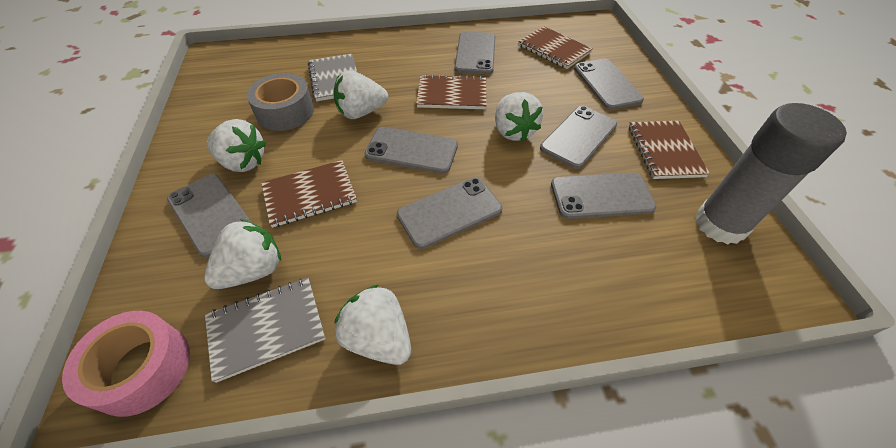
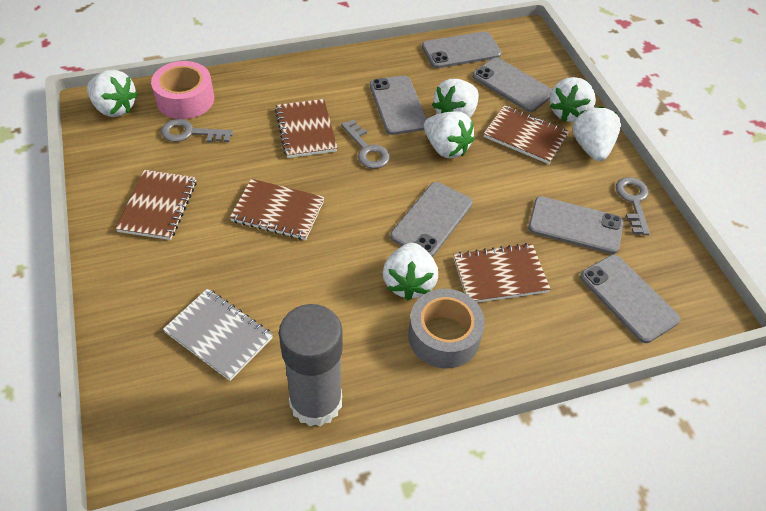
brown notebook: 4 -> 5
grey key: 0 -> 3
grey notebook: 2 -> 1
grey phone: 7 -> 6
white strawberry: 5 -> 6

